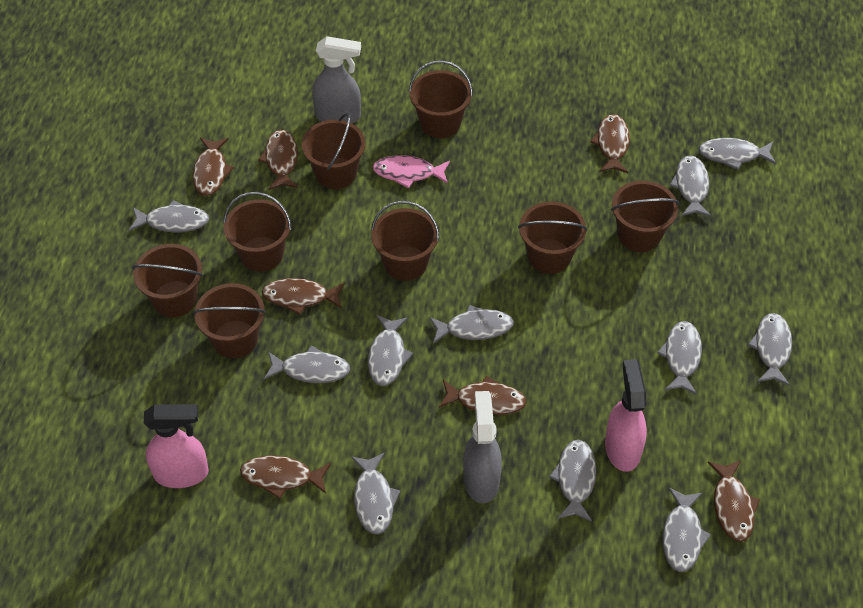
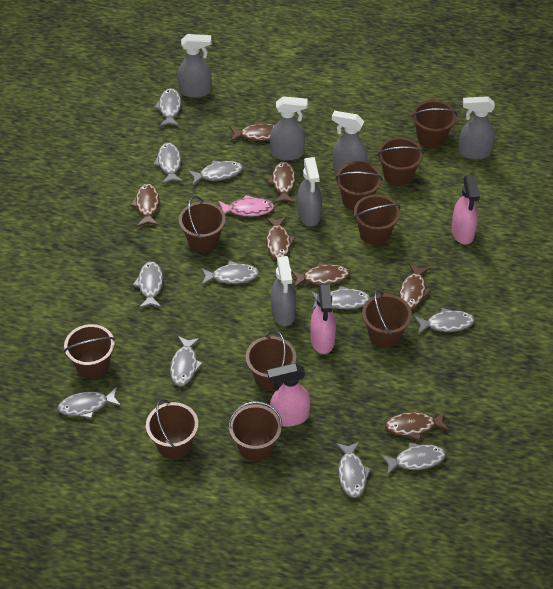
brown bucket: 8 -> 10
grey spray bottle: 2 -> 6
pink spray bottle: 2 -> 3

